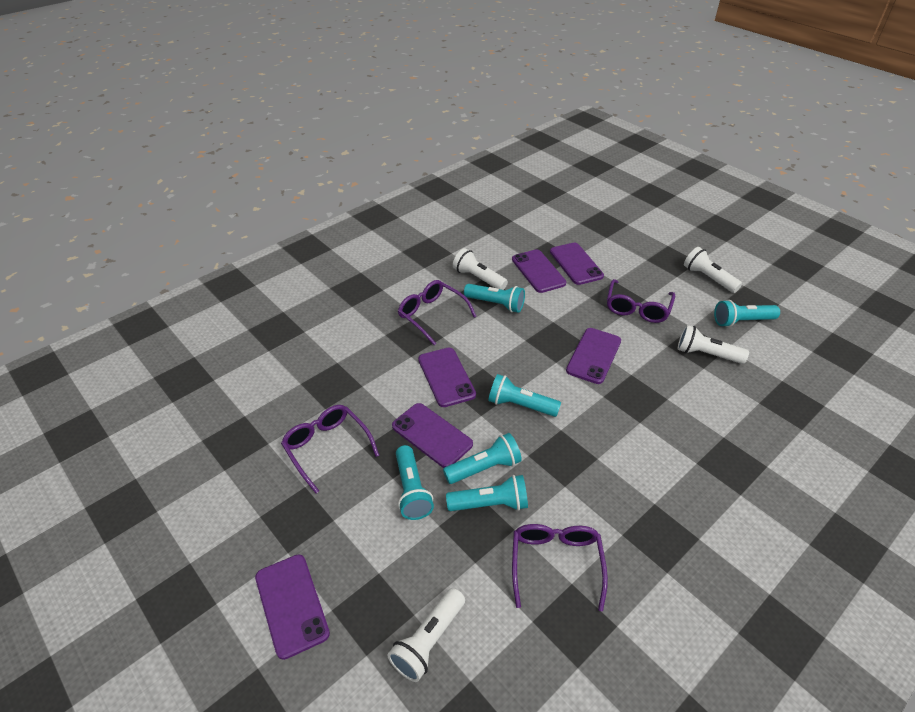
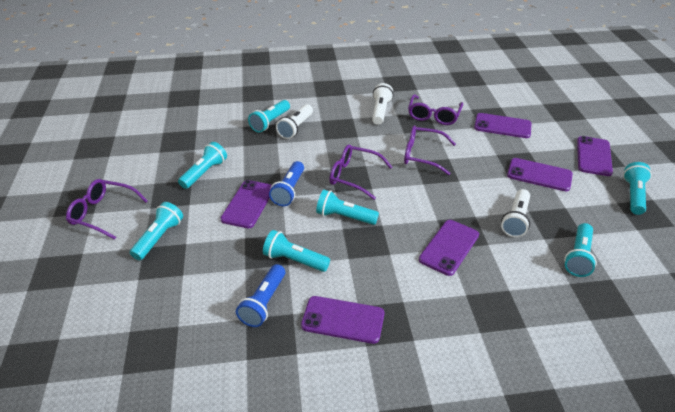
blue flashlight: 0 -> 2
turquoise flashlight: 6 -> 7
white flashlight: 4 -> 3

